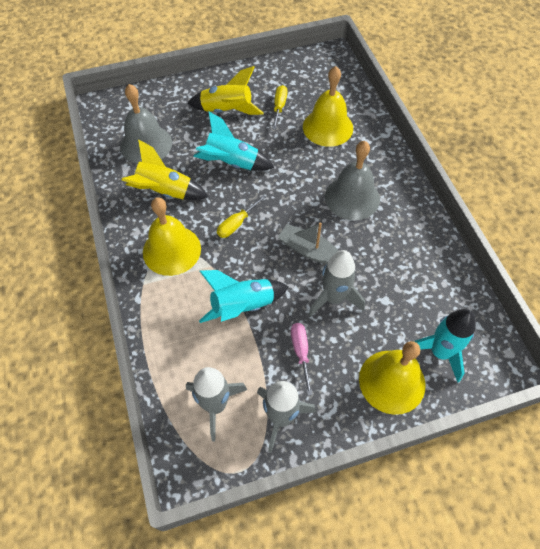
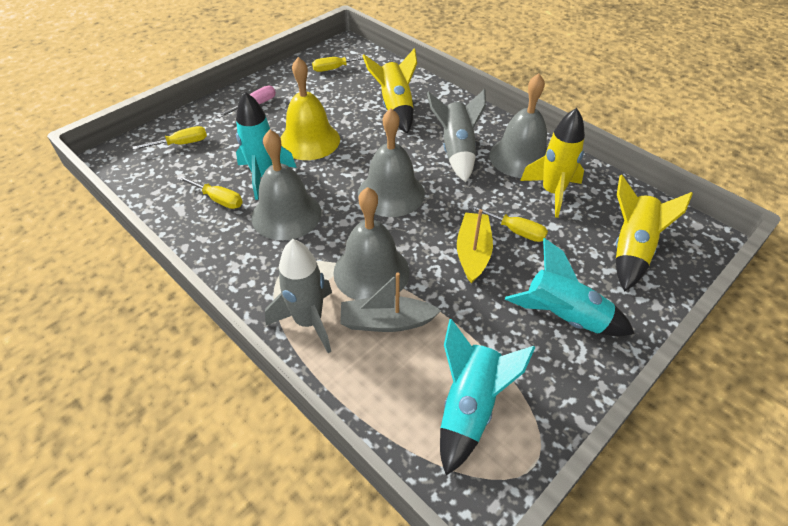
grey bell: 2 -> 4
grey rocket: 3 -> 2
yellow bell: 3 -> 1
yellow boat: 0 -> 1
yellow rocket: 2 -> 3
yellow screwdriver: 2 -> 4

